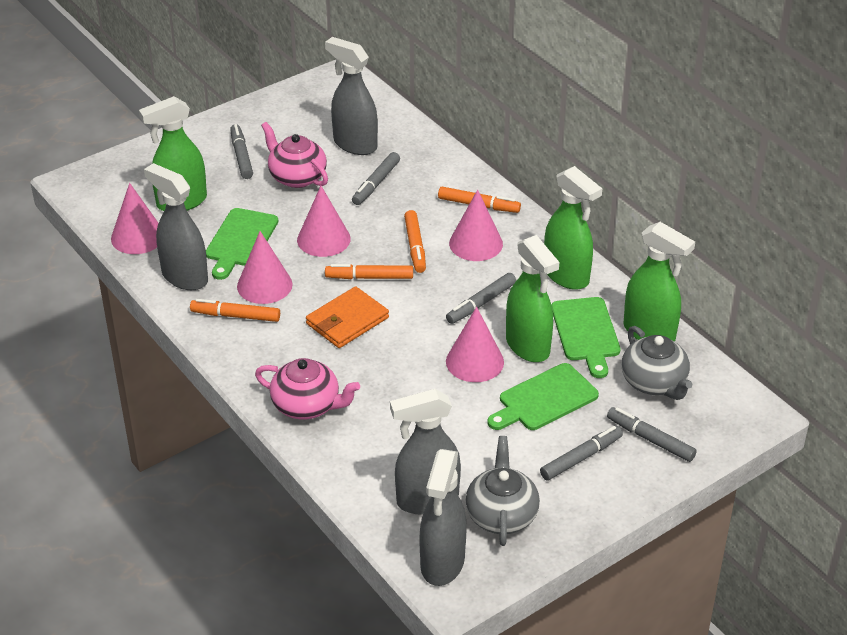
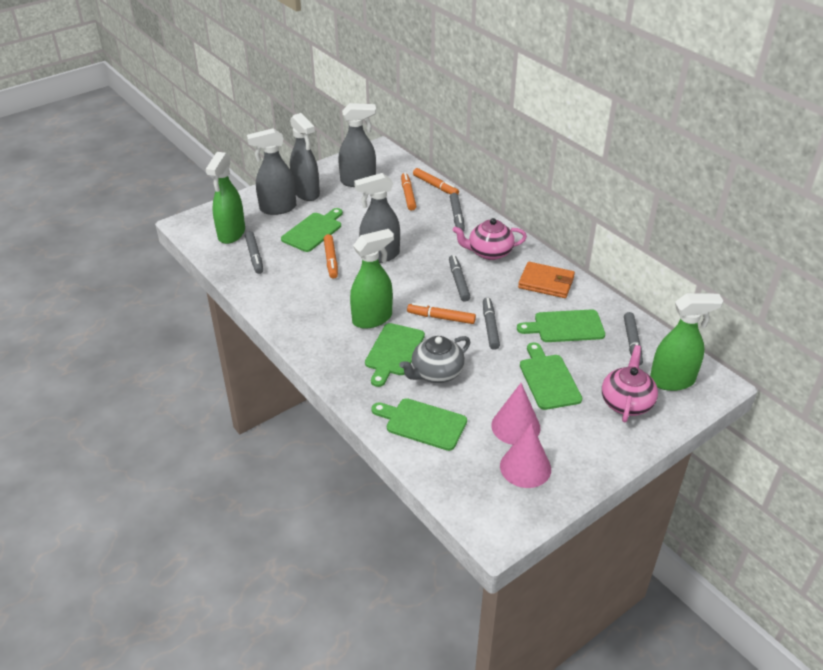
green cutting board: 3 -> 5
green spray bottle: 4 -> 3
grey teapot: 2 -> 1
pink cone: 5 -> 2

